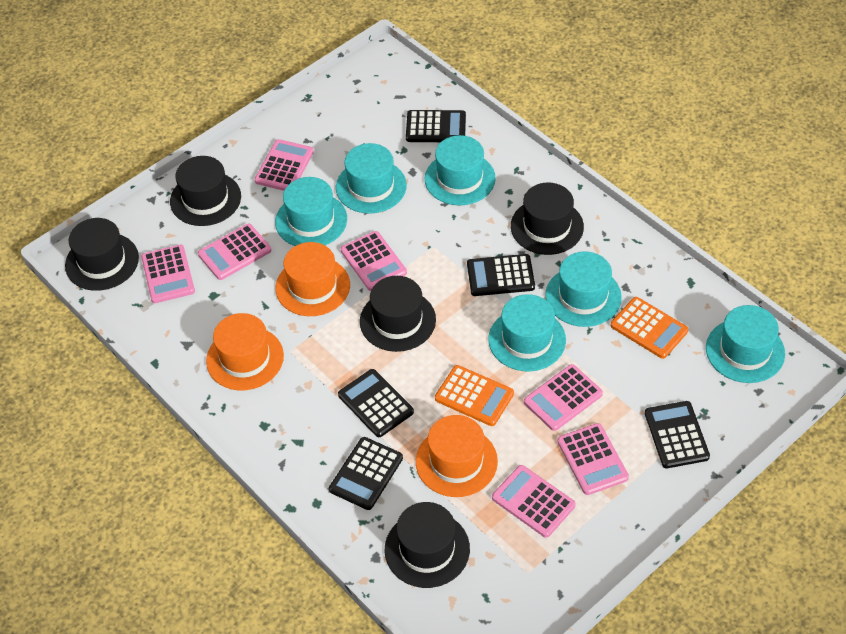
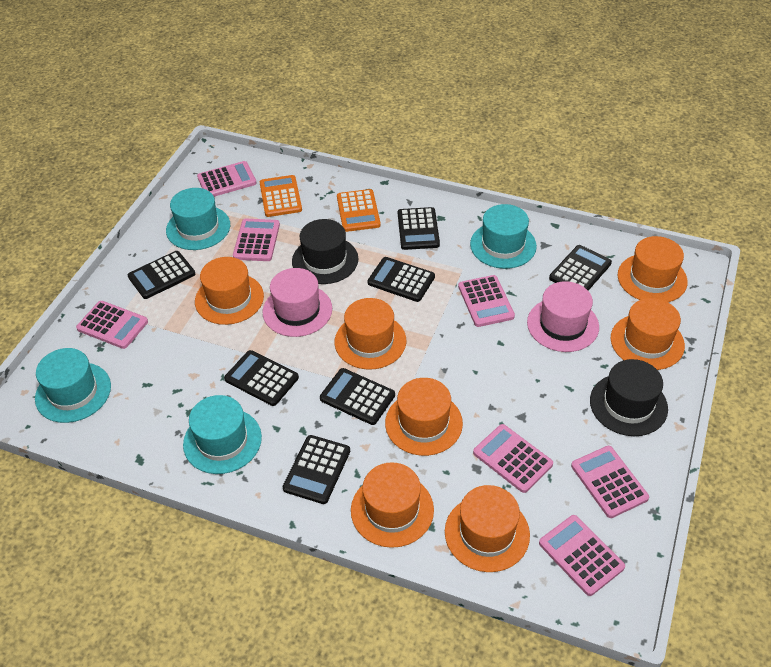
black calculator: 5 -> 7
black hat: 5 -> 2
orange hat: 3 -> 7
pink hat: 0 -> 2
turquoise hat: 6 -> 4

